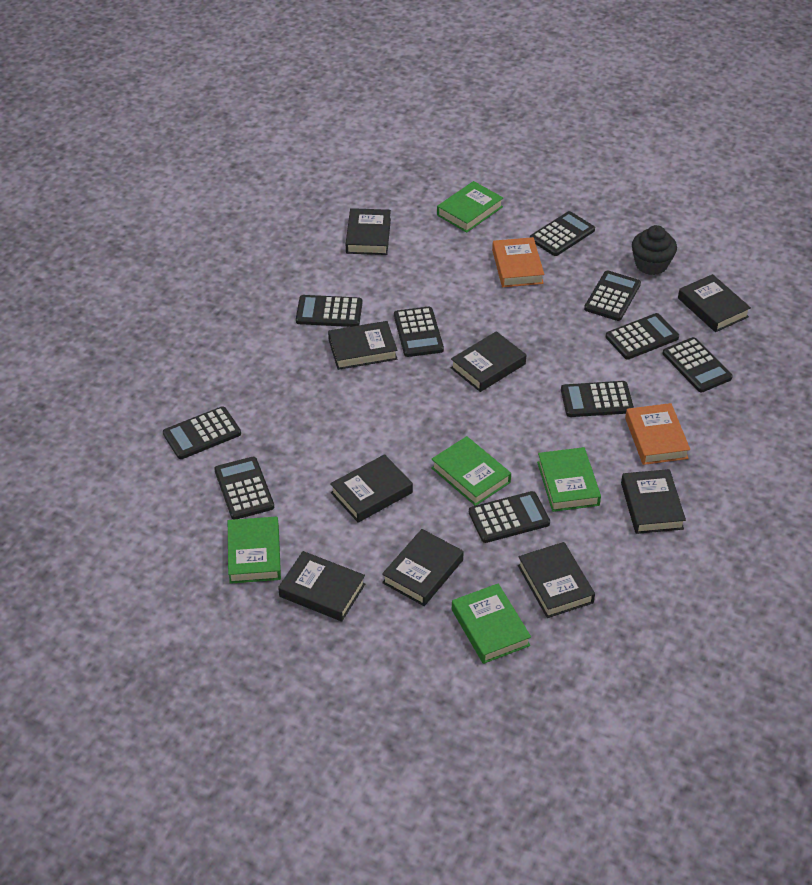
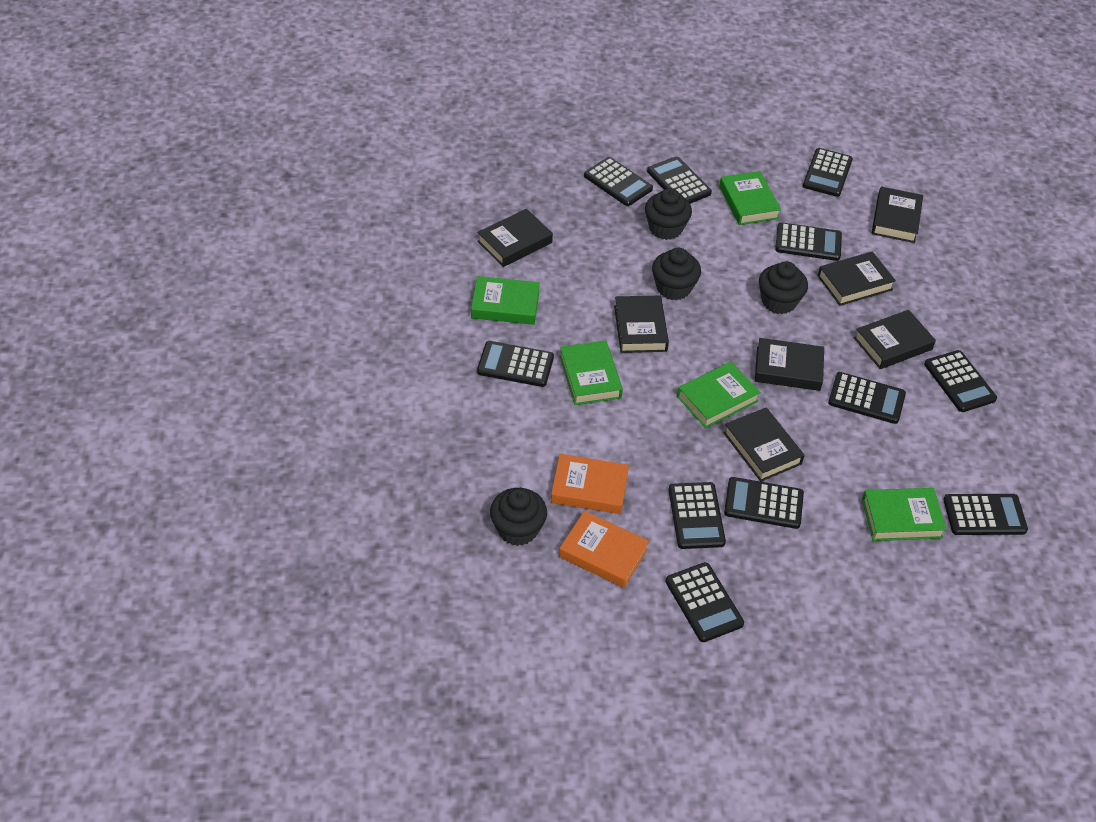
black book: 9 -> 7
black calculator: 10 -> 11
black cupcake: 1 -> 4

